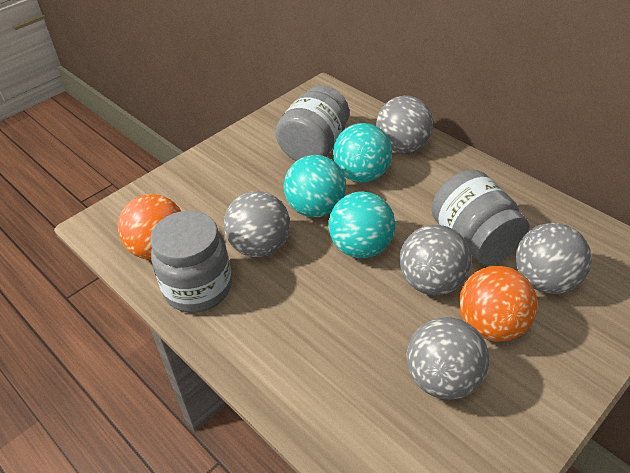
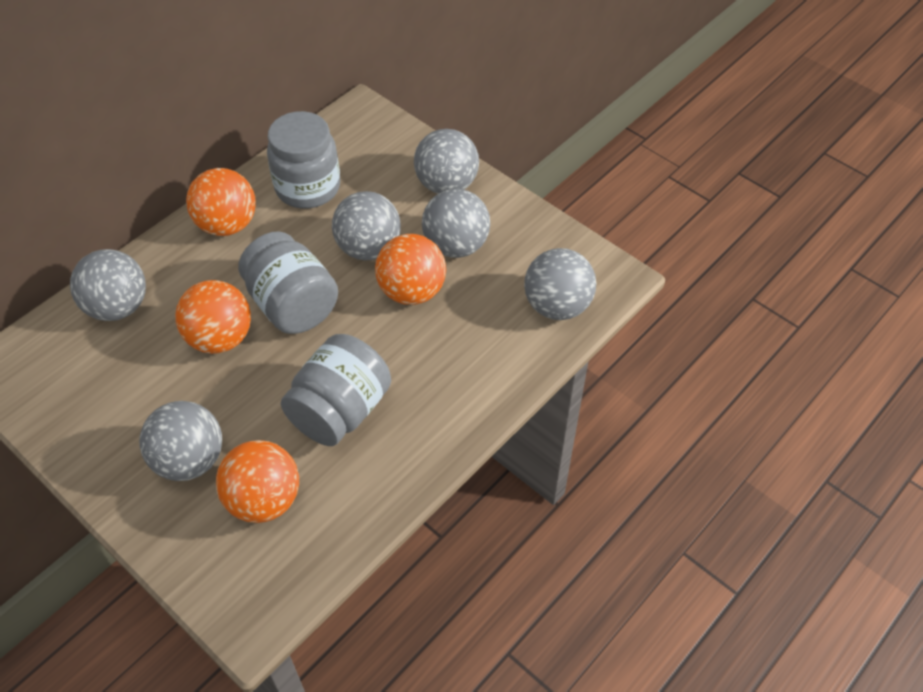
grey ball: 5 -> 6
orange ball: 2 -> 4
turquoise ball: 3 -> 0

